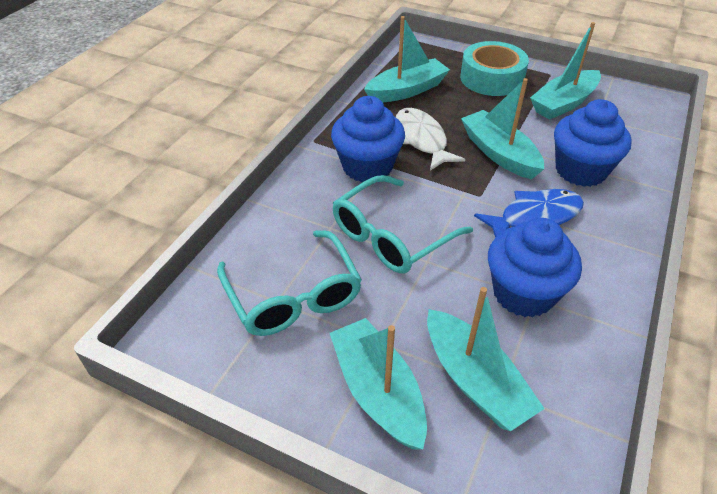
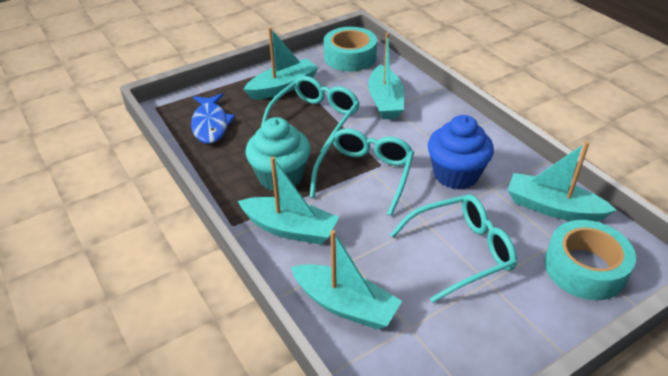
blue cupcake: 3 -> 1
turquoise cupcake: 0 -> 1
turquoise glasses: 2 -> 3
turquoise tape: 1 -> 2
white fish: 1 -> 0

